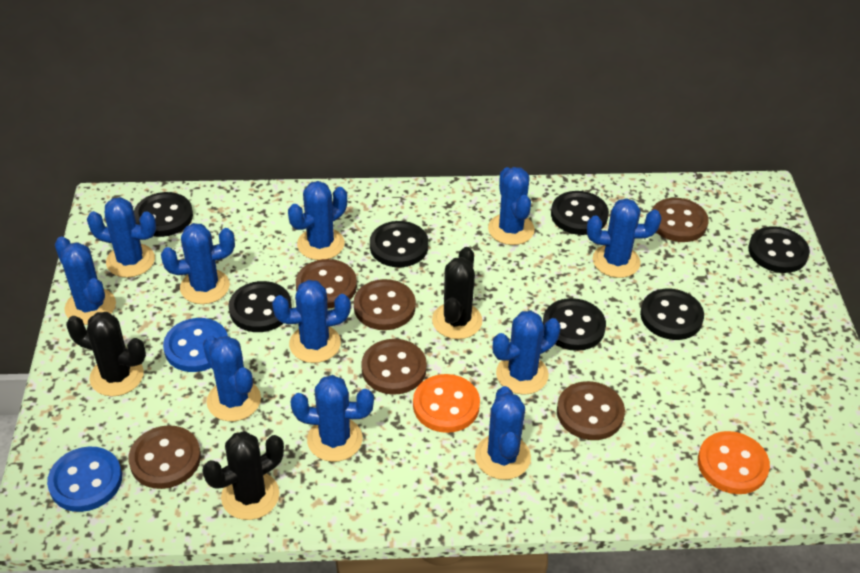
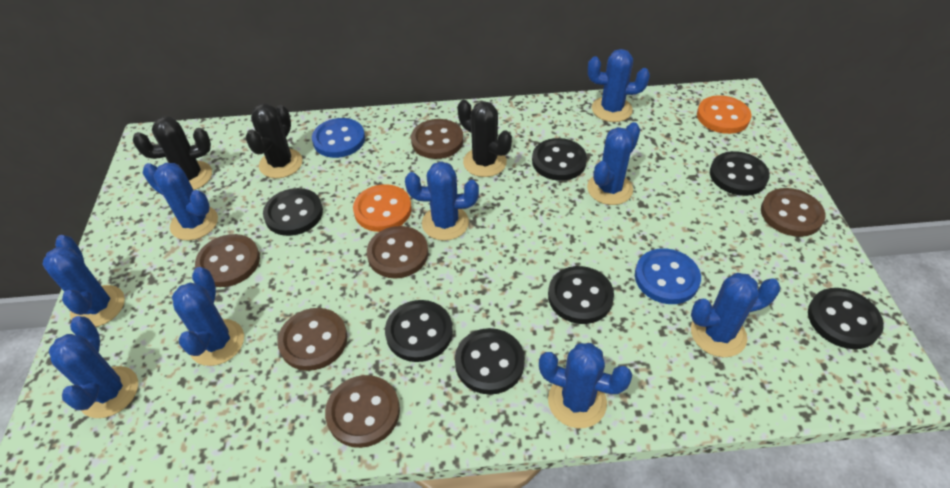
blue cactus: 11 -> 9

